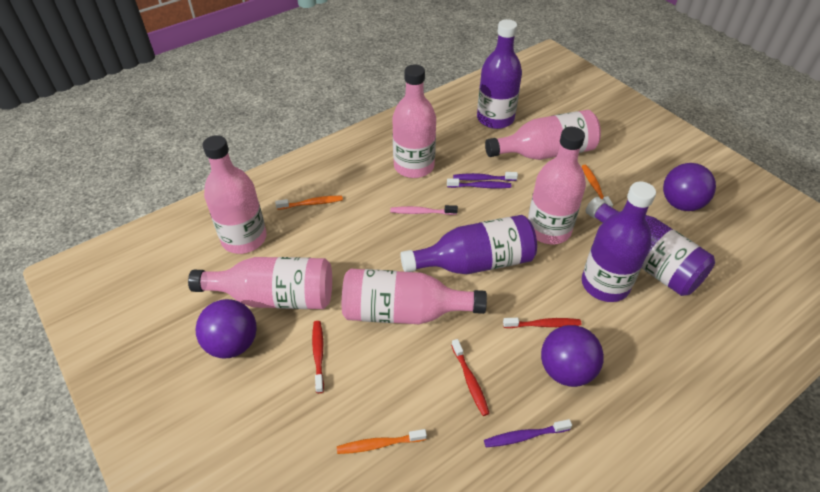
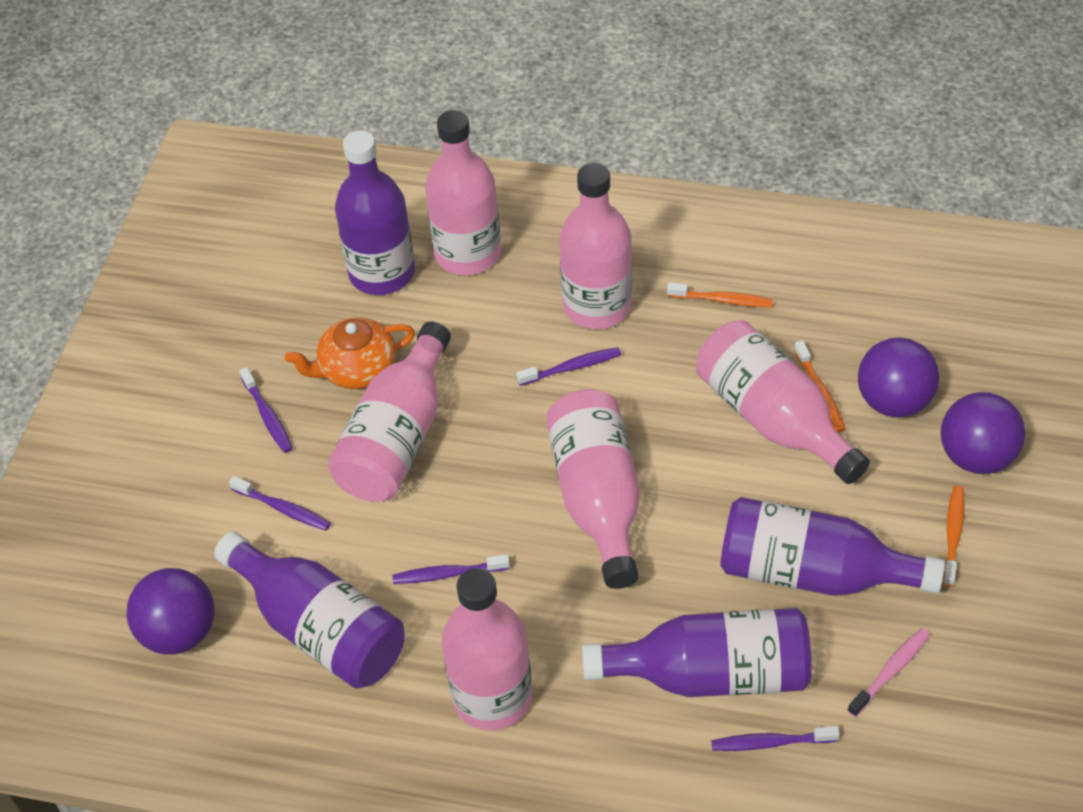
orange teapot: 0 -> 1
purple toothbrush: 3 -> 5
red toothbrush: 3 -> 0

